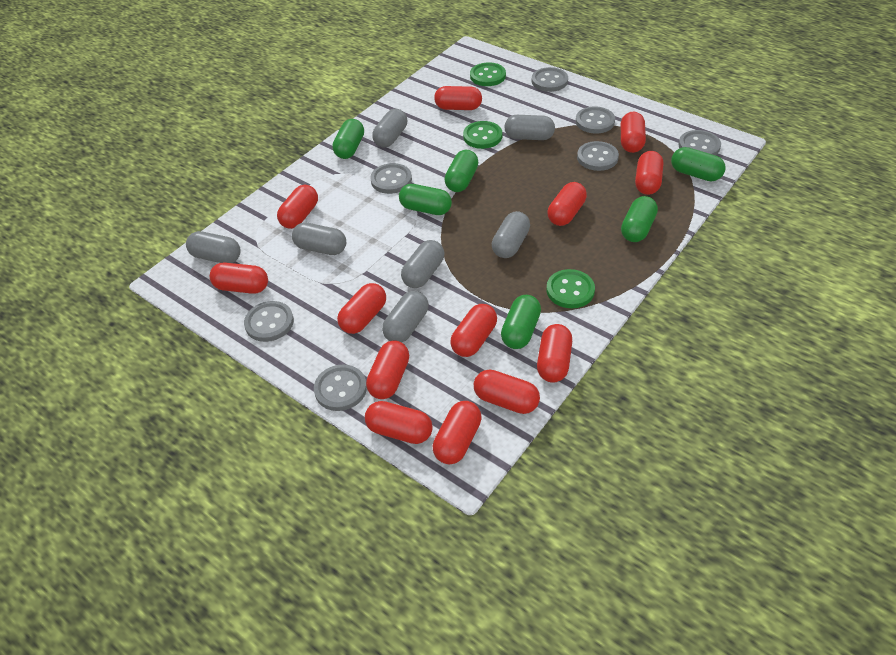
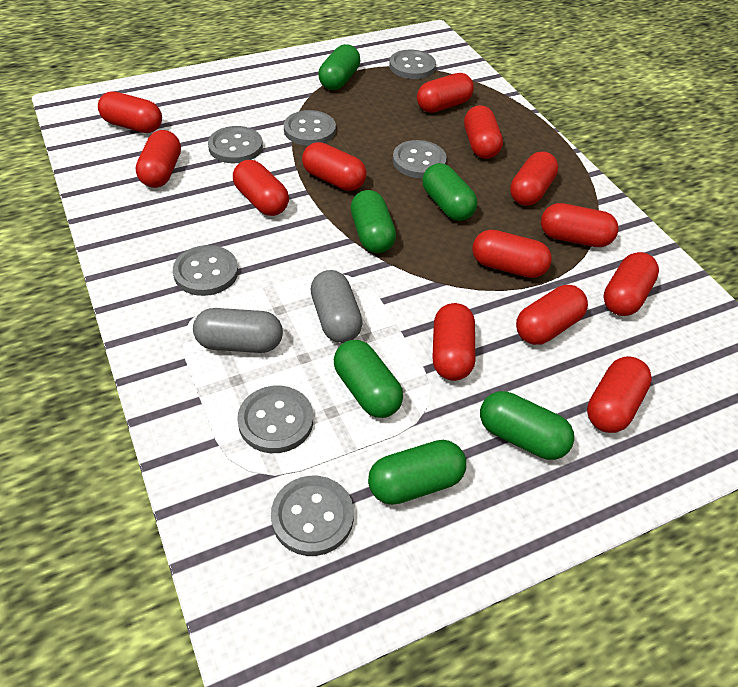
green button: 3 -> 0
grey capsule: 7 -> 2

